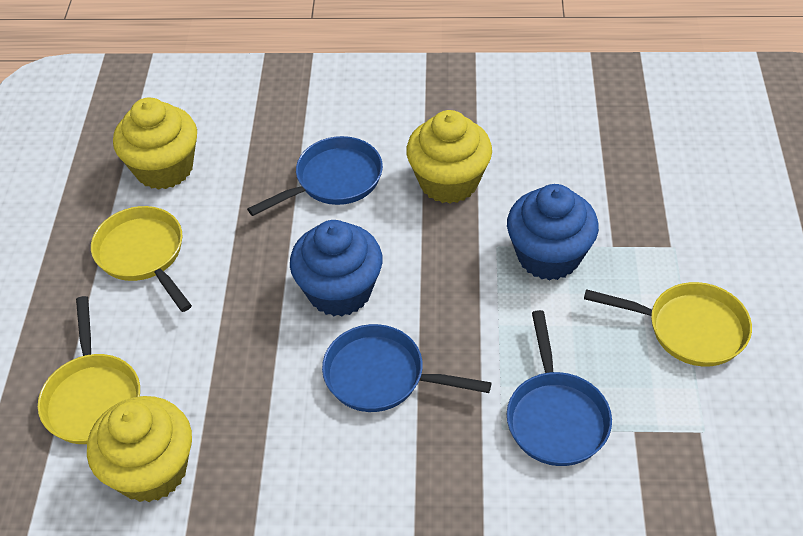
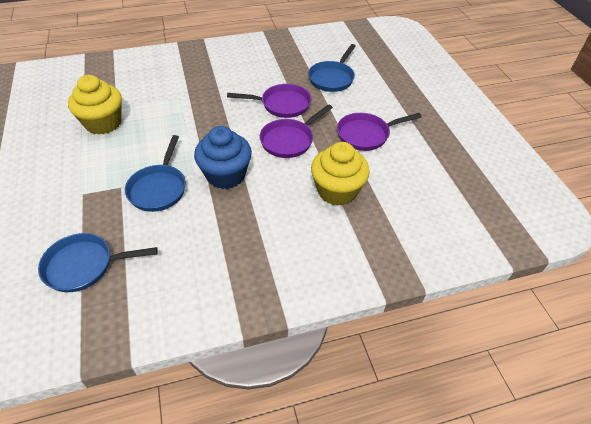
blue cupcake: 2 -> 1
purple pan: 0 -> 3
yellow cupcake: 3 -> 2
yellow pan: 3 -> 0

